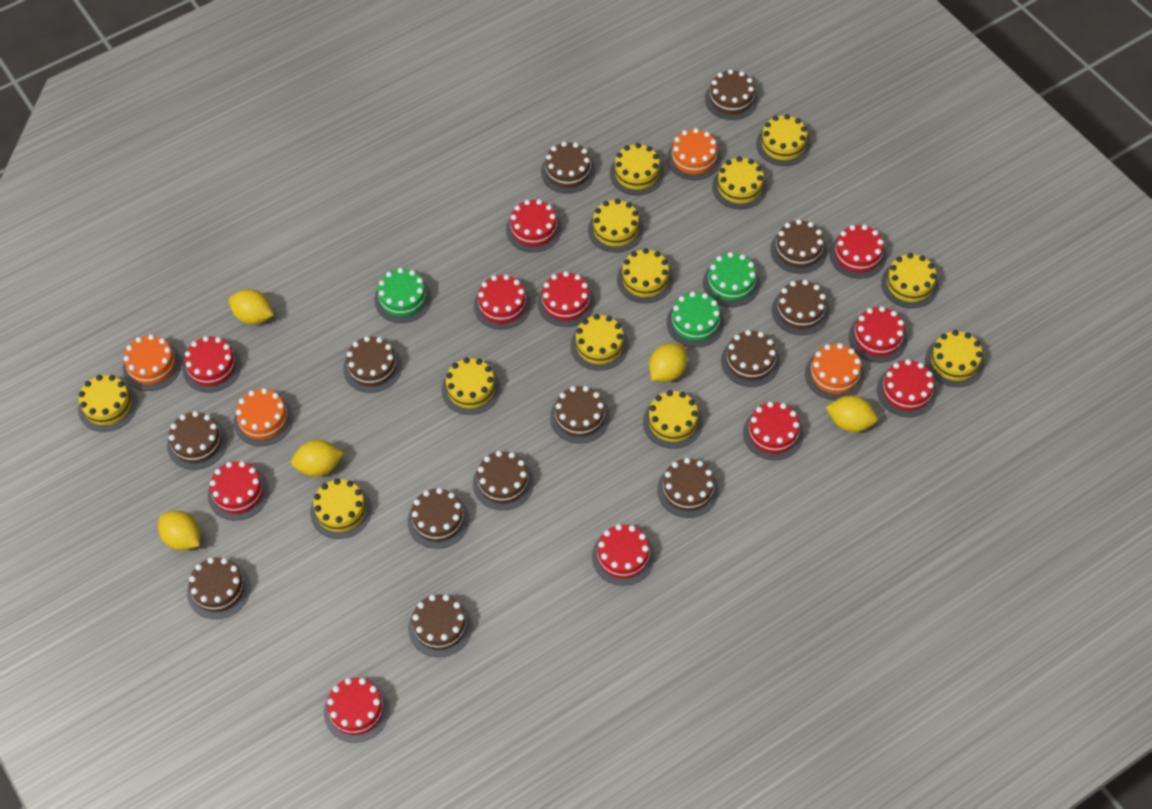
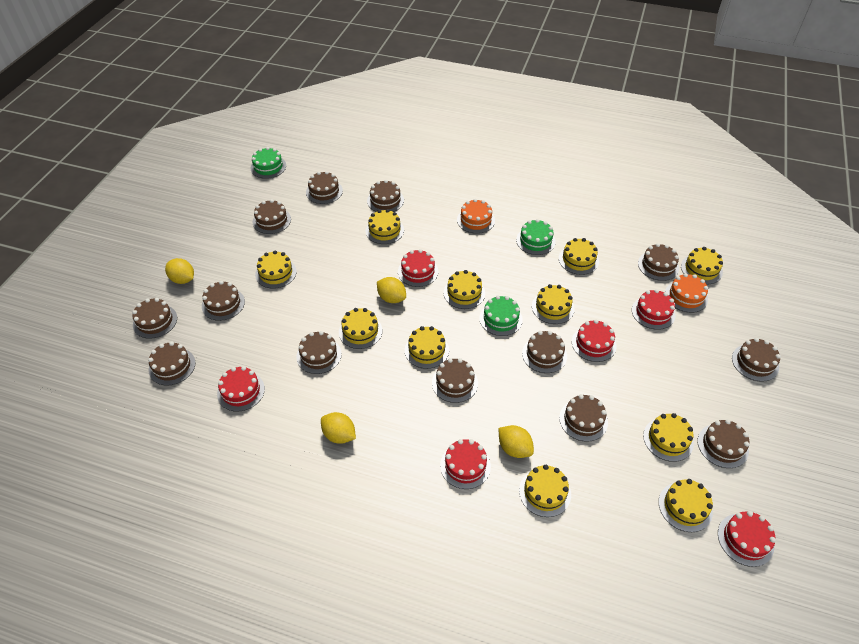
orange cake: 4 -> 2
red cake: 11 -> 6
yellow cake: 12 -> 11
yellow lemon: 5 -> 4

